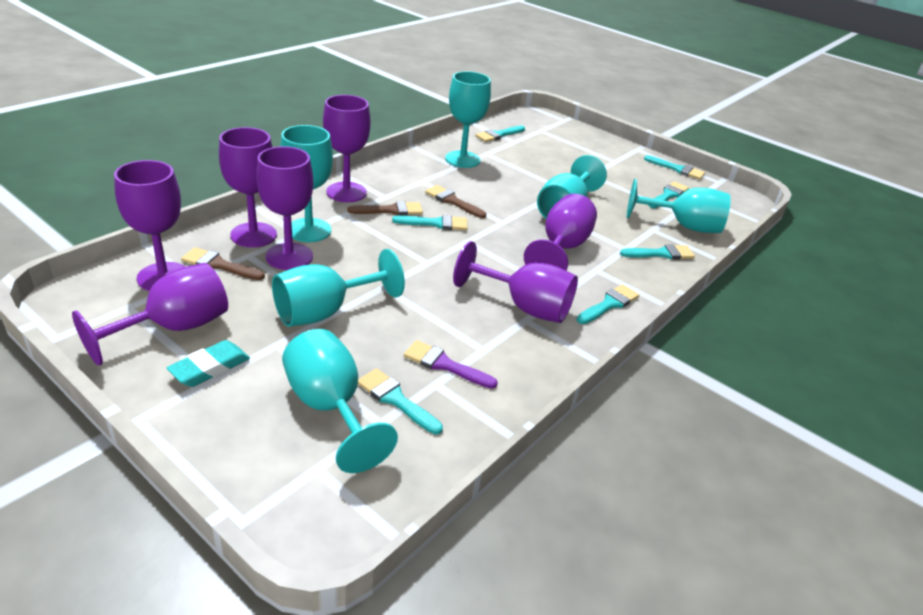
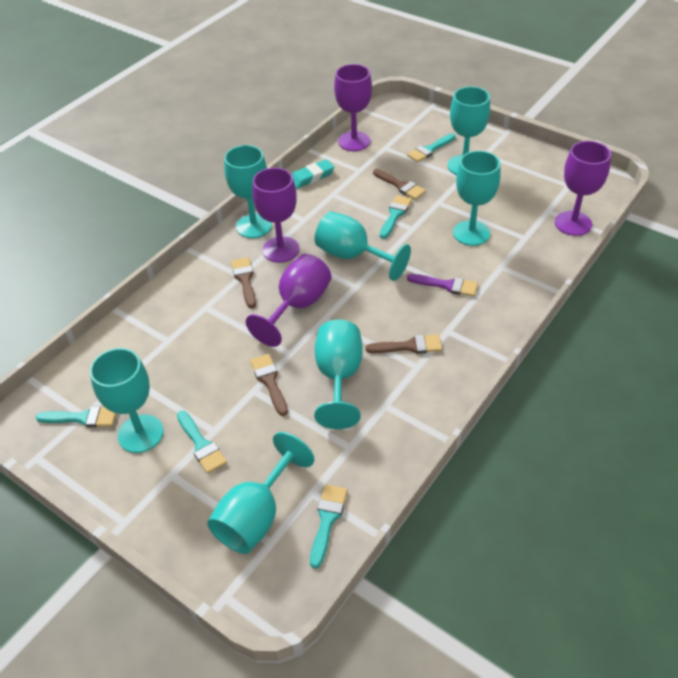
brown brush: 3 -> 4
purple goblet: 7 -> 4
turquoise brush: 7 -> 5
turquoise goblet: 6 -> 7

